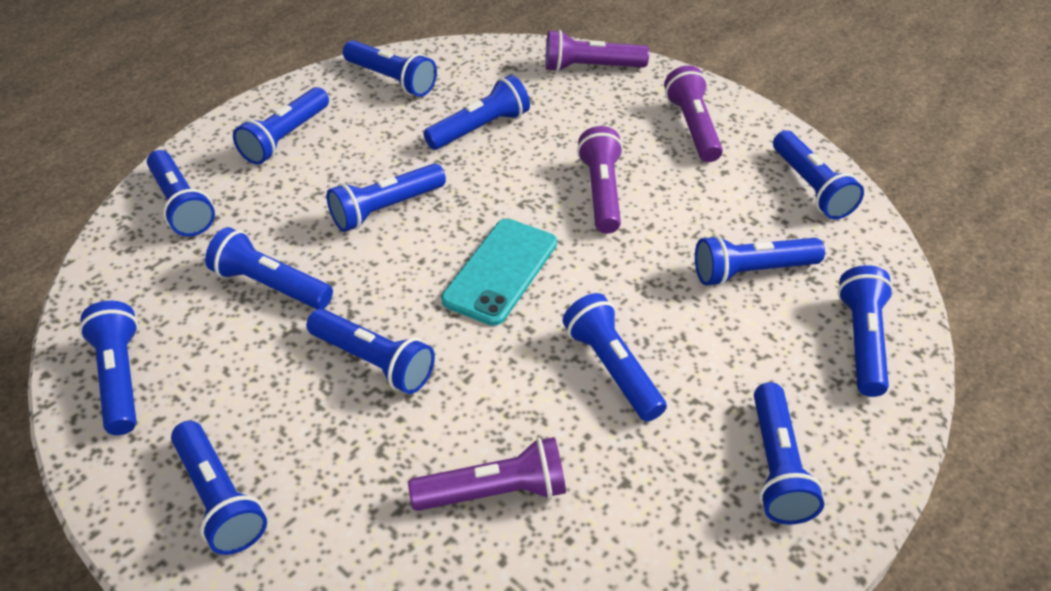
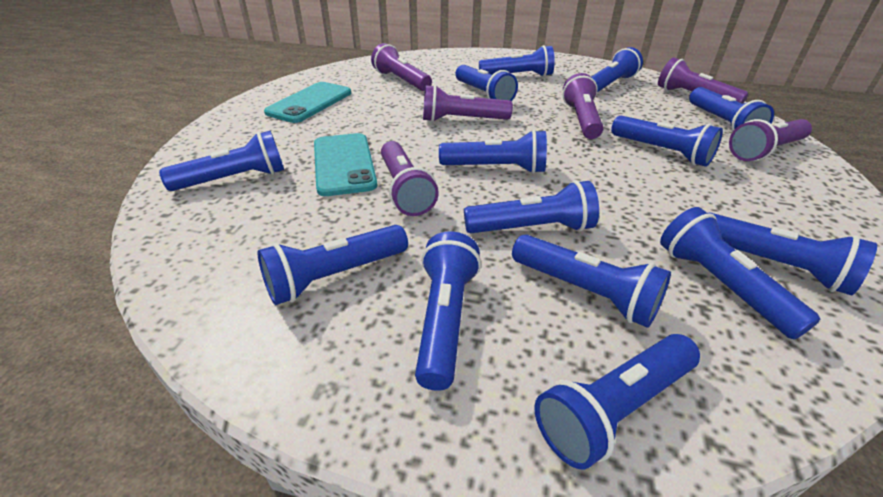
purple flashlight: 4 -> 6
turquoise phone: 1 -> 2

